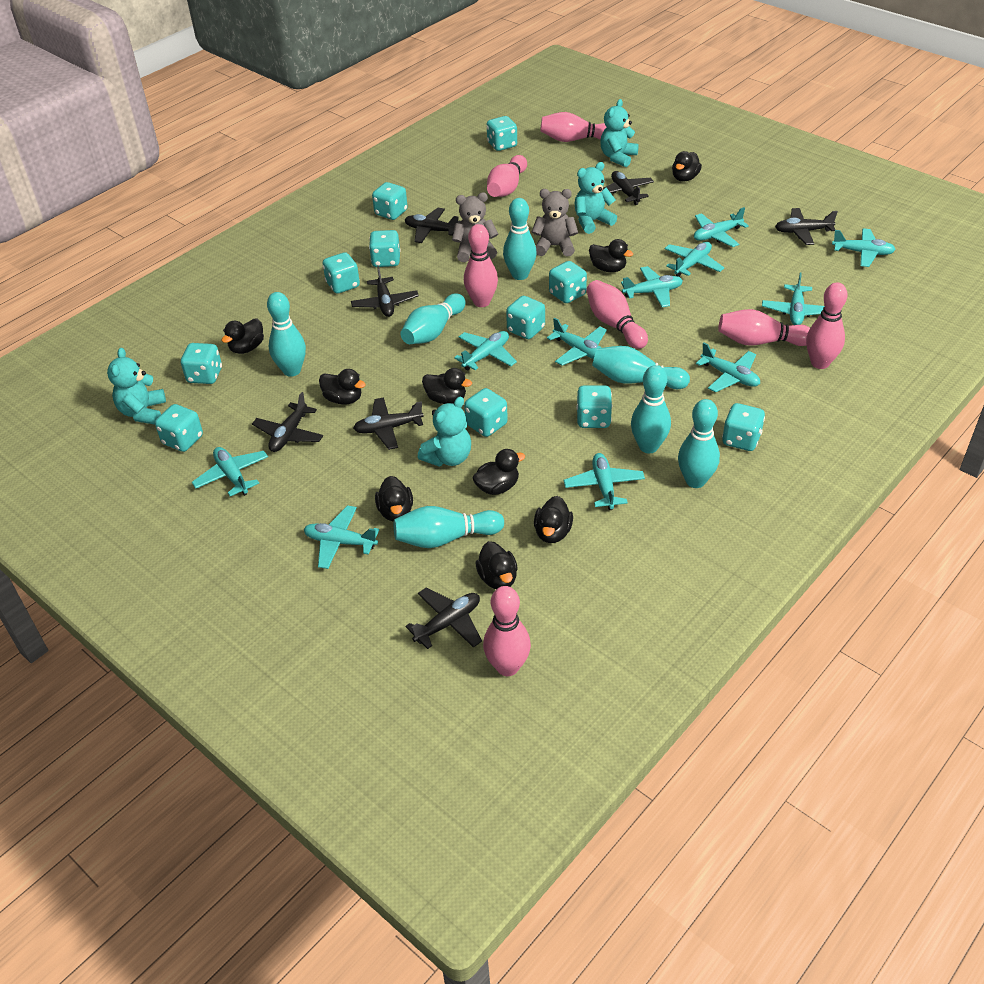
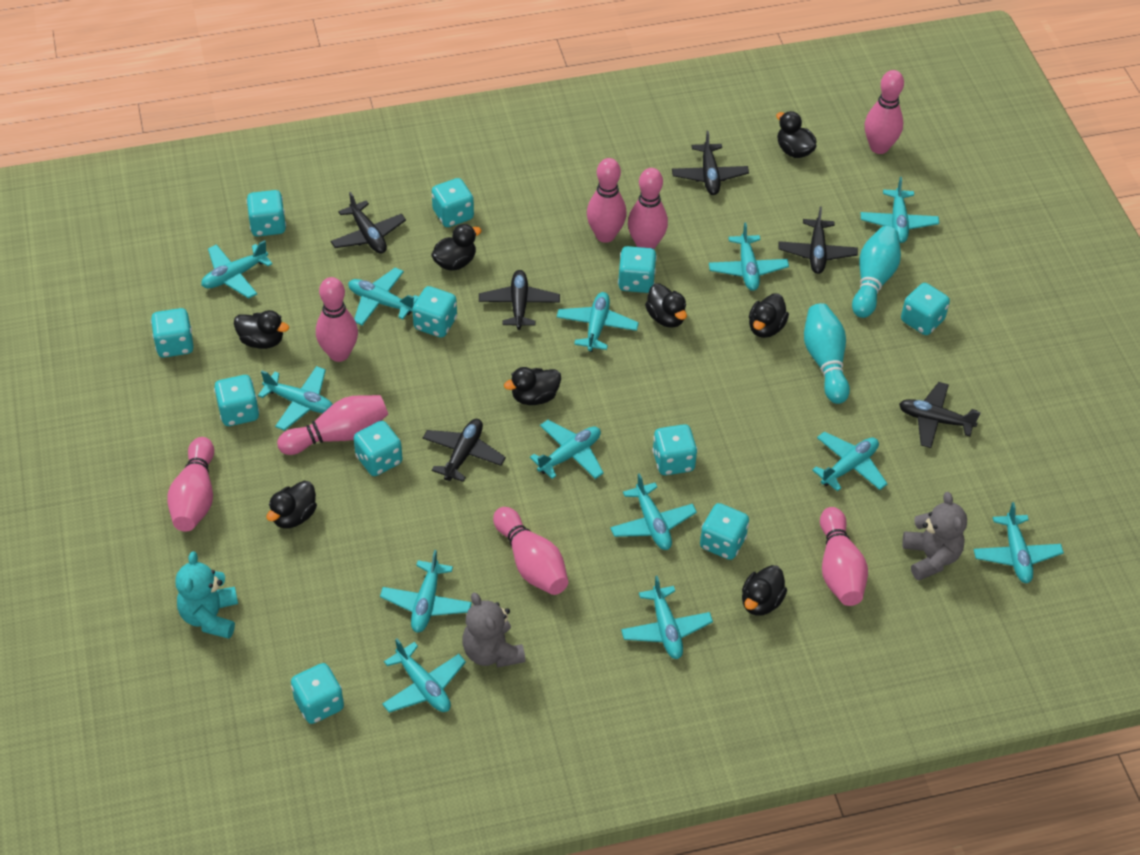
black duck: 9 -> 8
black plane: 7 -> 6
pink bowling pin: 7 -> 8
turquoise bowling pin: 7 -> 2
turquoise plane: 11 -> 13
turquoise teddy bear: 4 -> 1

